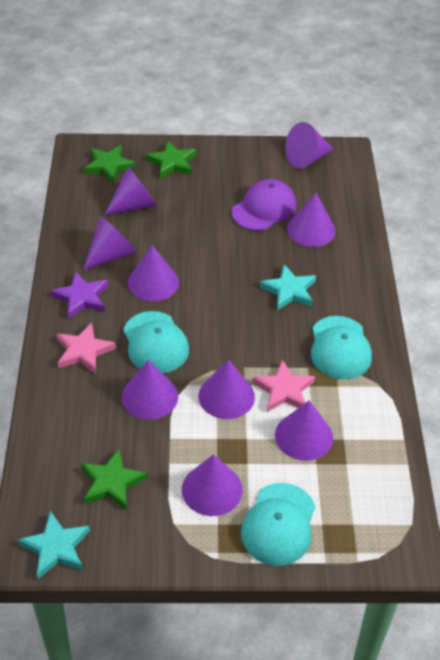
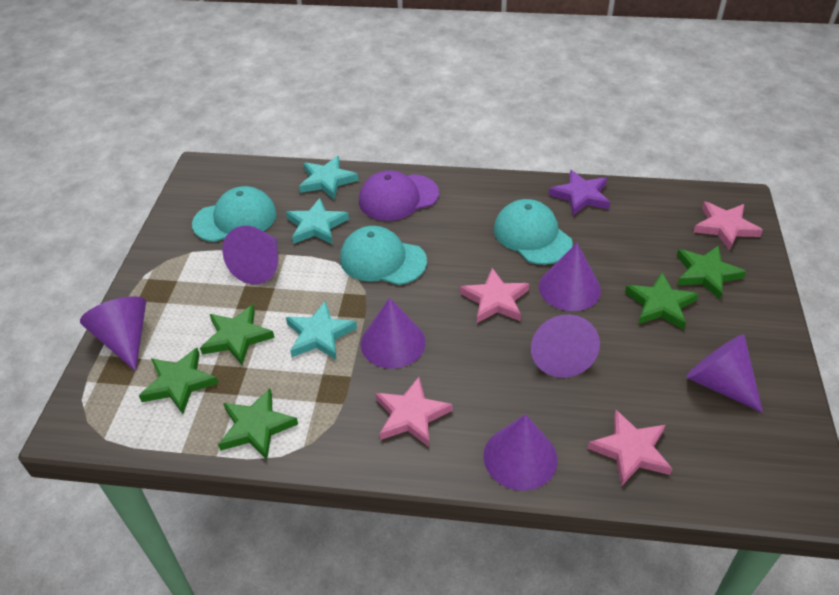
green star: 3 -> 5
pink star: 2 -> 4
purple cone: 9 -> 7
turquoise star: 2 -> 3

